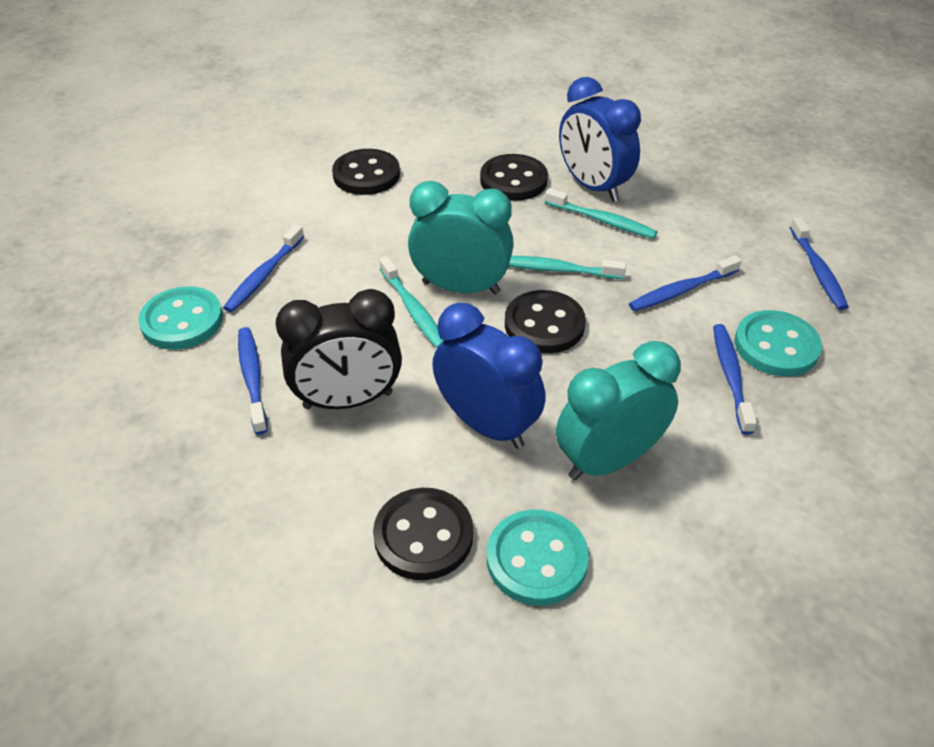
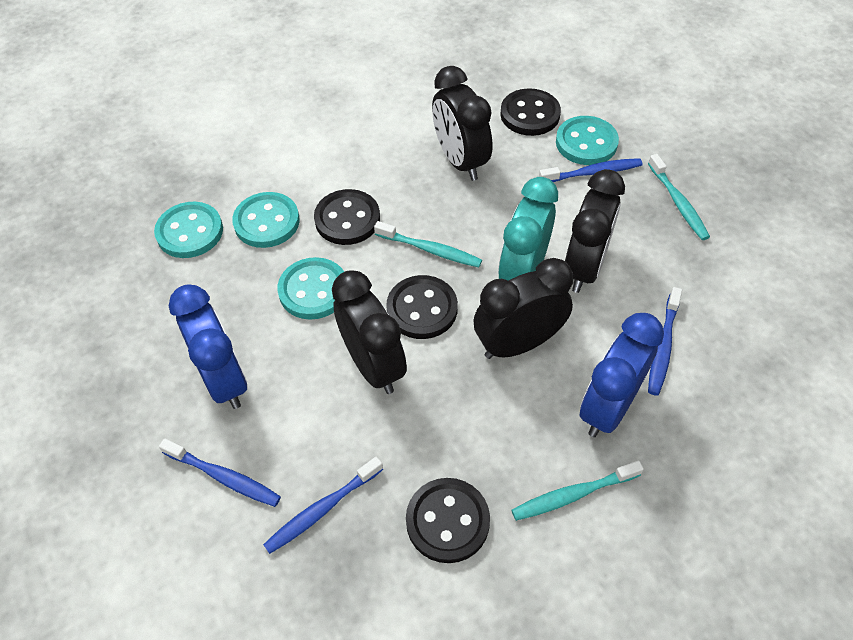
black clock: 1 -> 4
blue toothbrush: 5 -> 4
turquoise button: 3 -> 4
turquoise clock: 2 -> 1

